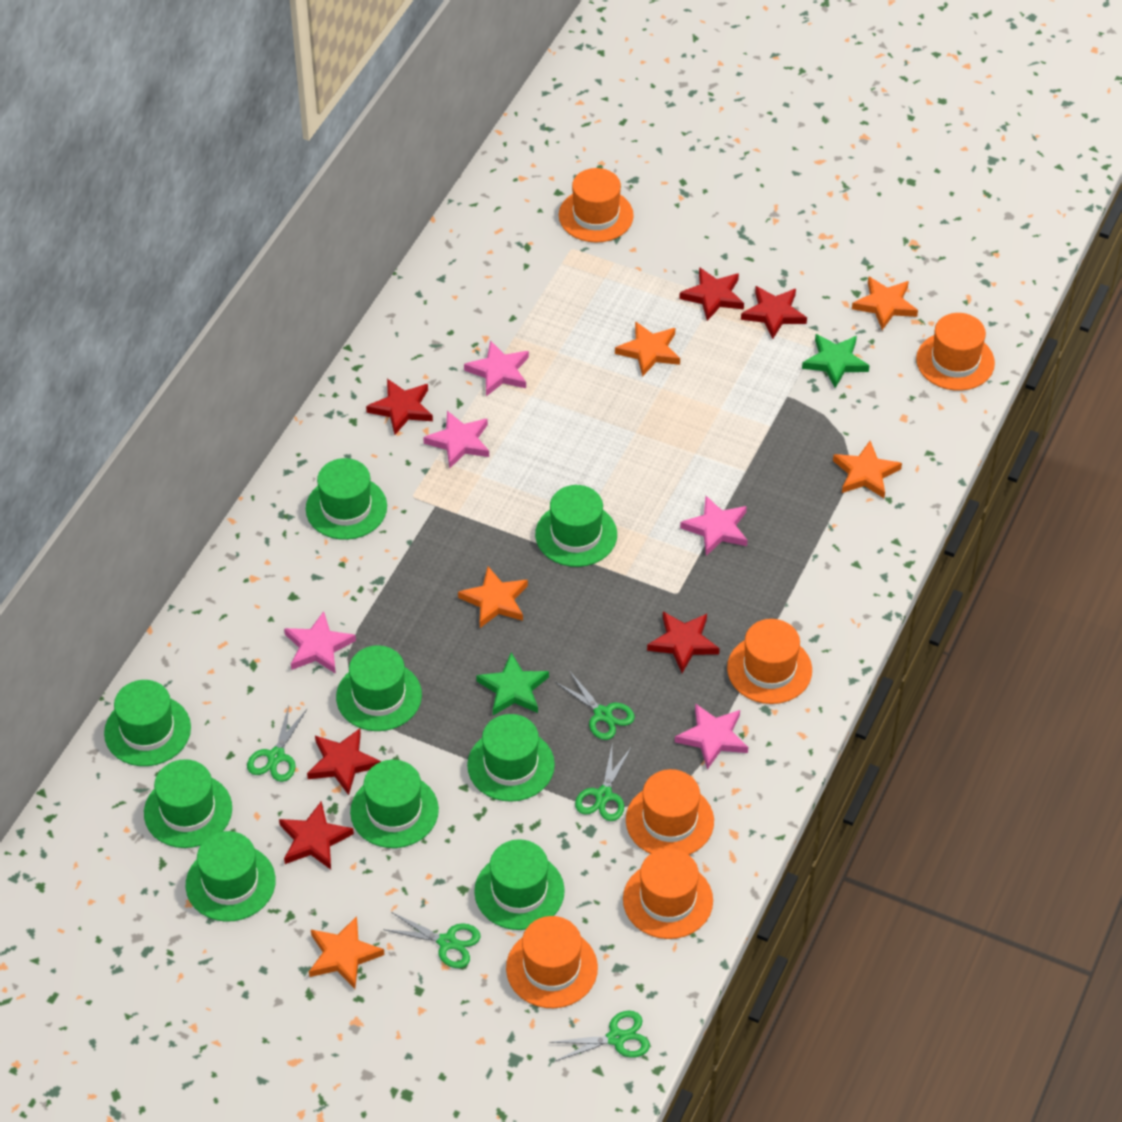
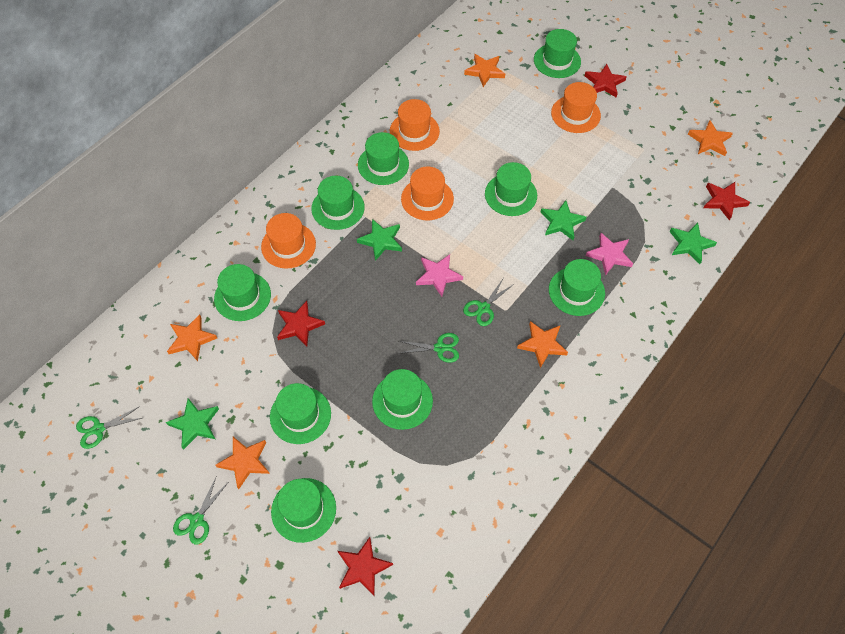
green scissors: 5 -> 4
green star: 2 -> 4
orange hat: 6 -> 4
pink star: 5 -> 2
red star: 6 -> 4

